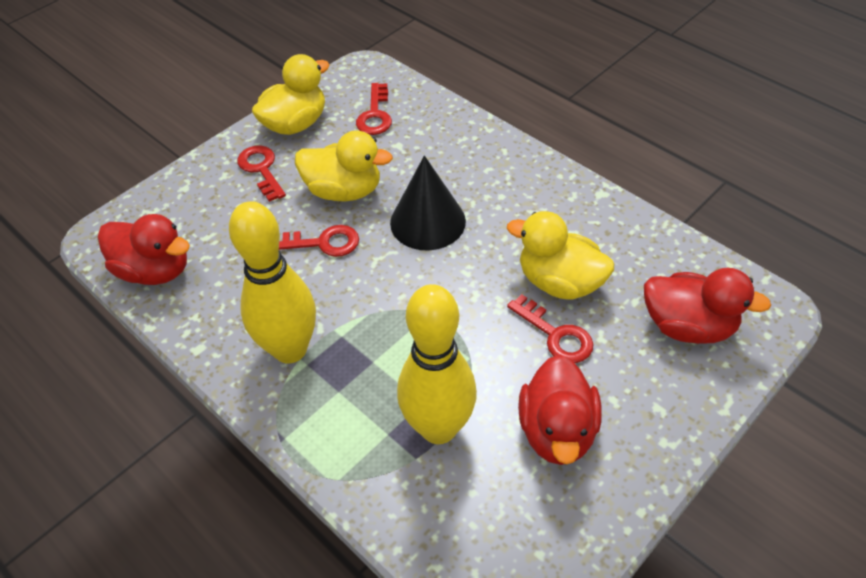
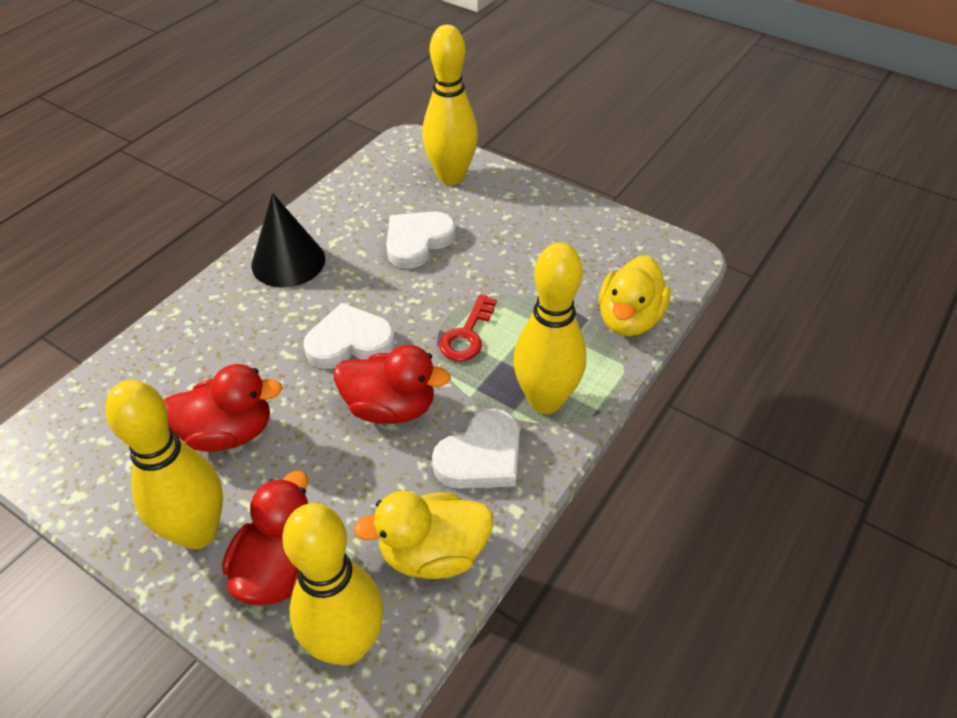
red key: 4 -> 1
white heart: 0 -> 3
yellow bowling pin: 2 -> 4
yellow duck: 3 -> 2

